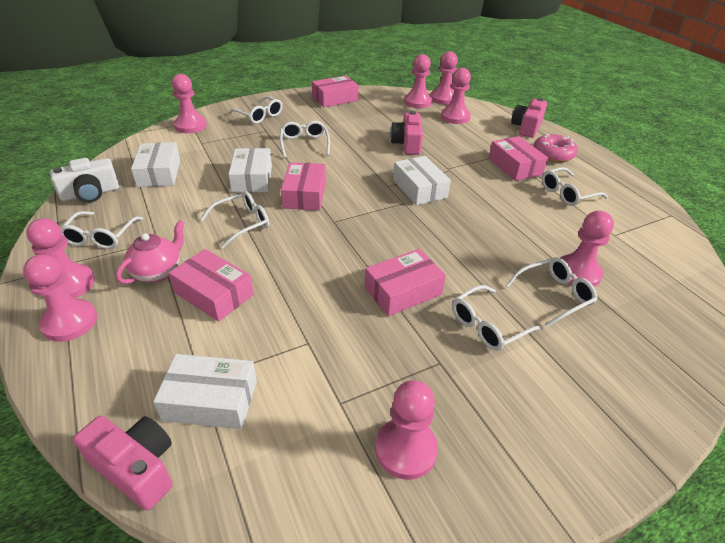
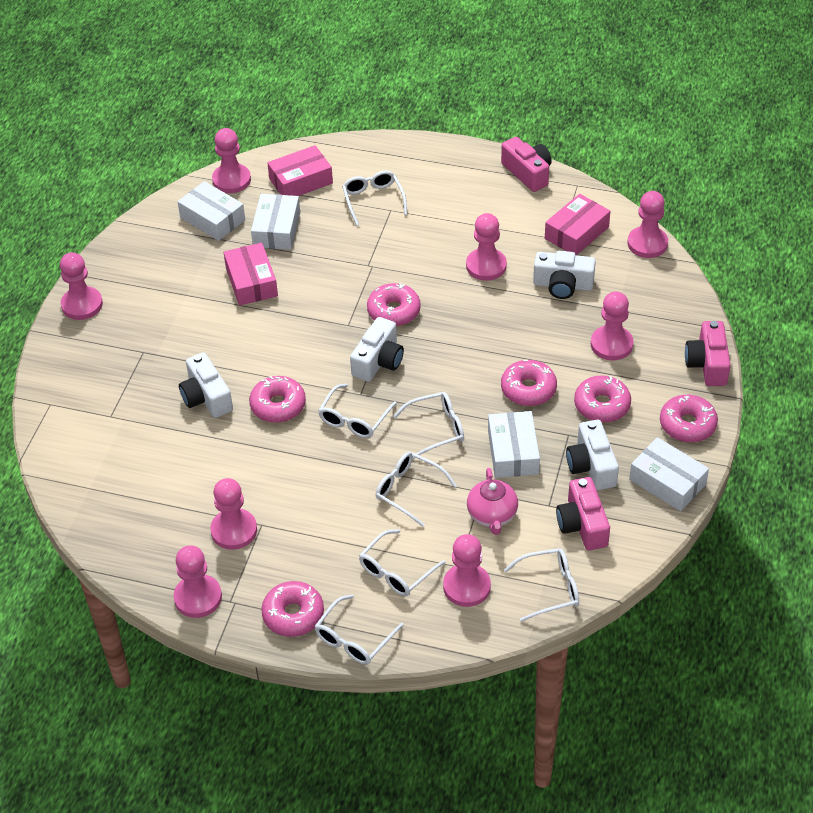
pink box: 5 -> 3
pink donut: 1 -> 6
white camera: 1 -> 4

